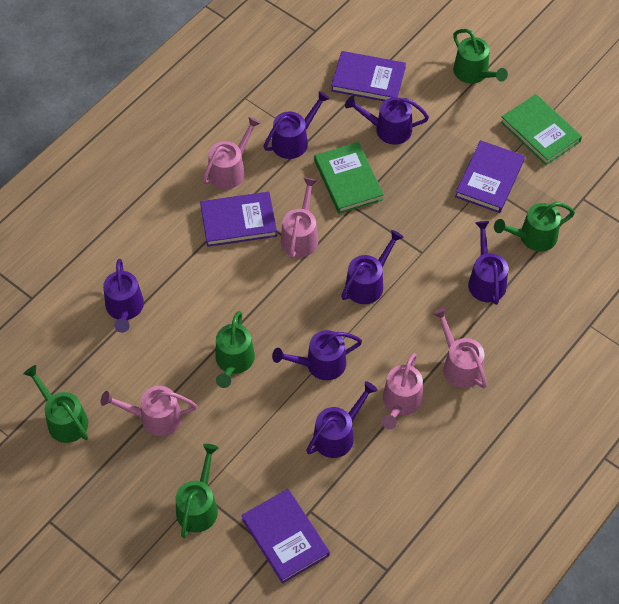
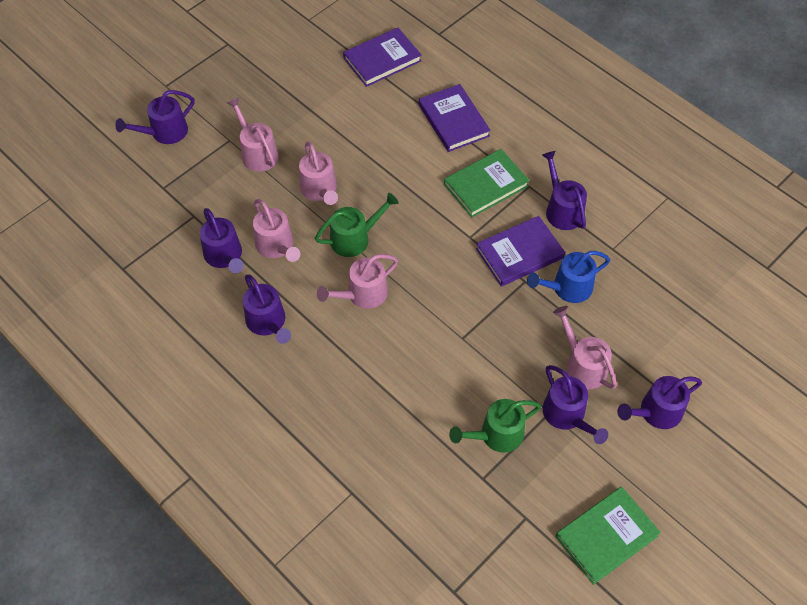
blue watering can: 0 -> 1
green watering can: 5 -> 2
purple book: 4 -> 3
purple watering can: 7 -> 6

